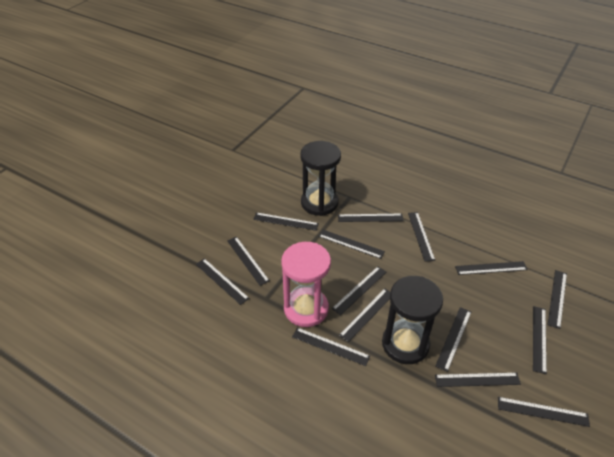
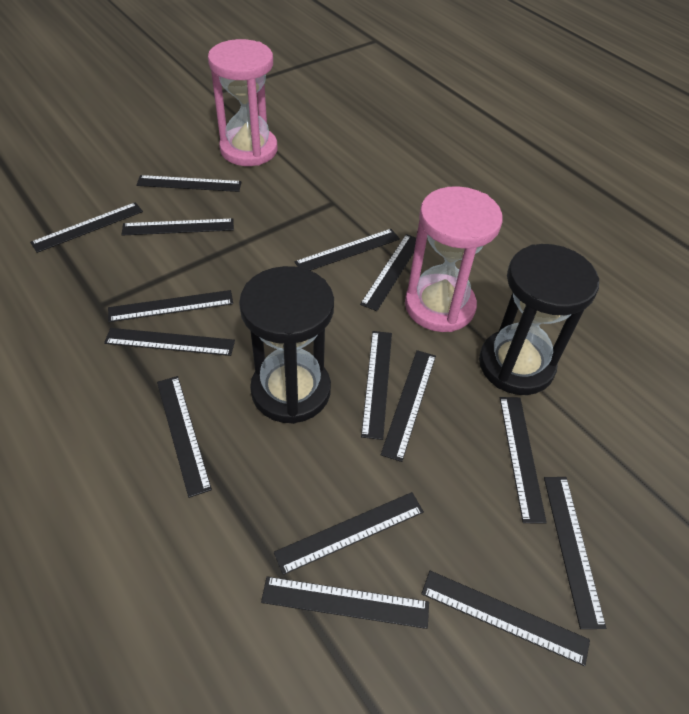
pink hourglass: 1 -> 2

